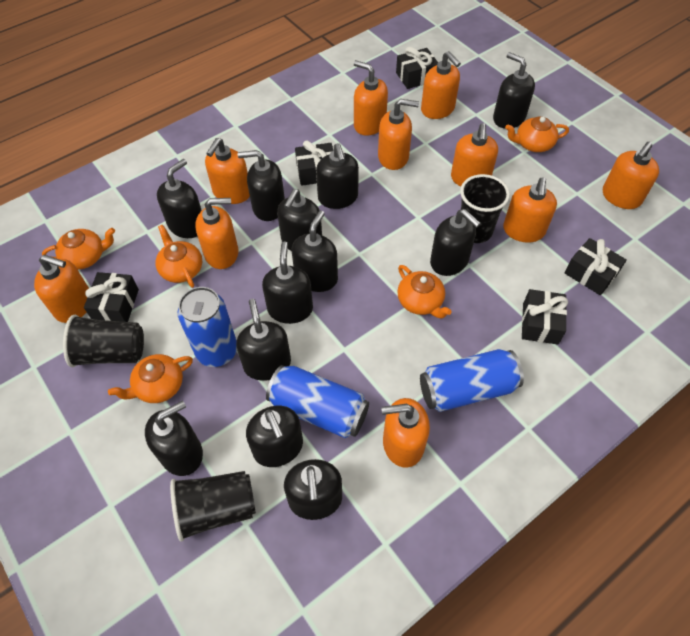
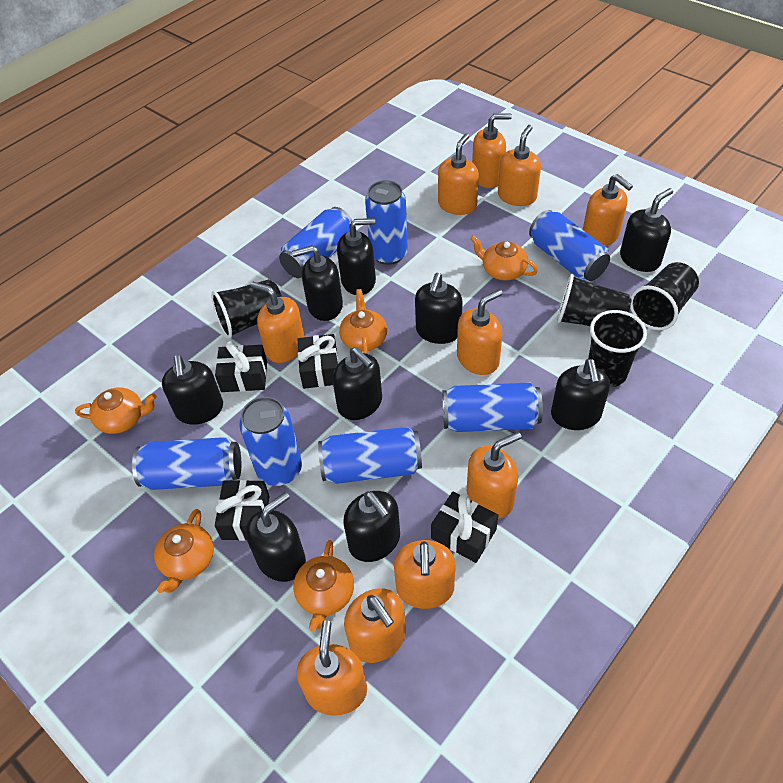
black cup: 3 -> 4
black gift: 5 -> 4
black soap dispenser: 12 -> 9
blue can: 3 -> 7

